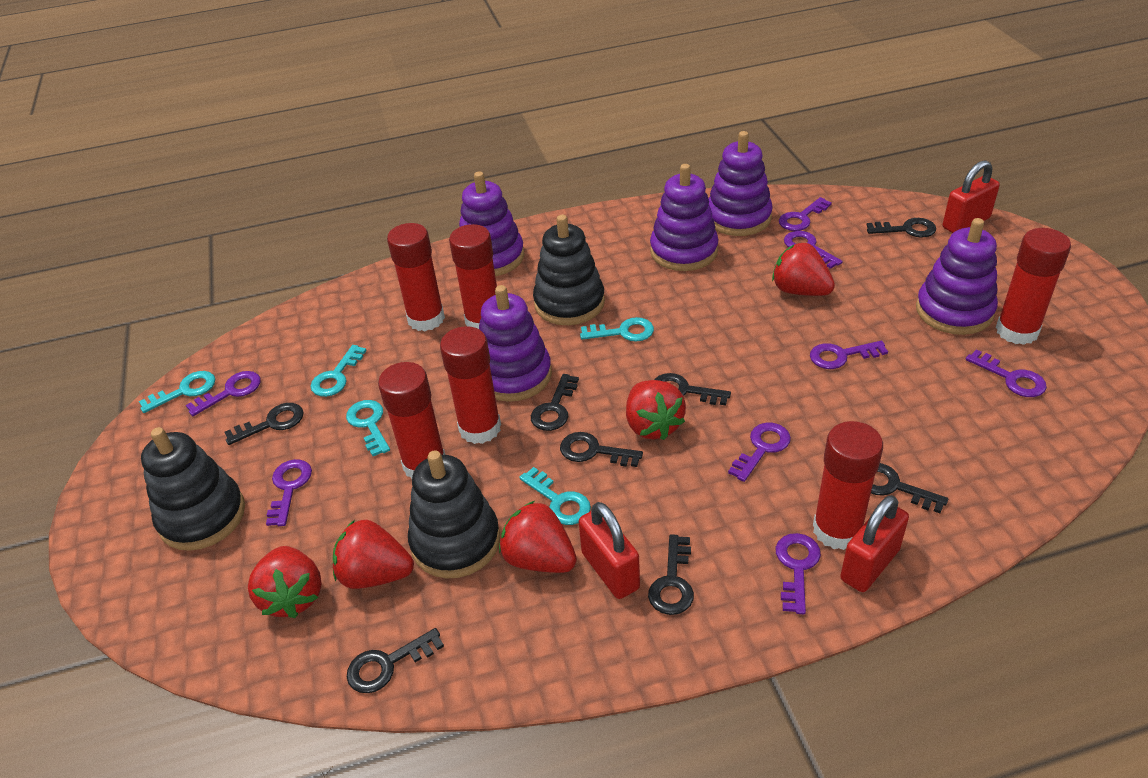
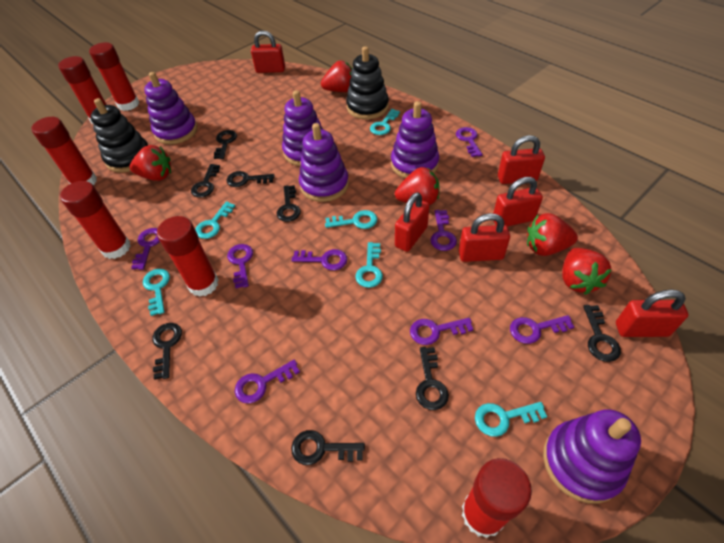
black stacking toy: 3 -> 2
red padlock: 3 -> 6
turquoise key: 5 -> 6

